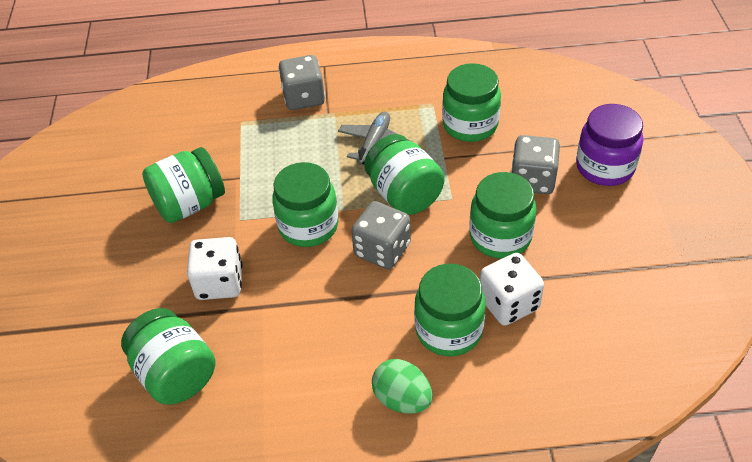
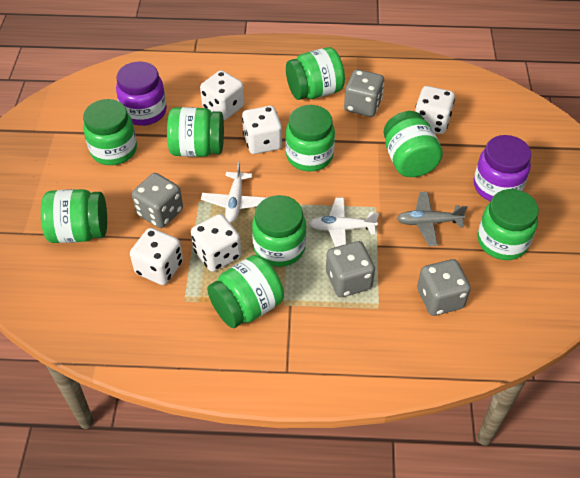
green egg: 1 -> 0
green jar: 7 -> 9
grey dice: 3 -> 4
purple jar: 1 -> 2
white dice: 2 -> 5
white plane: 0 -> 2

